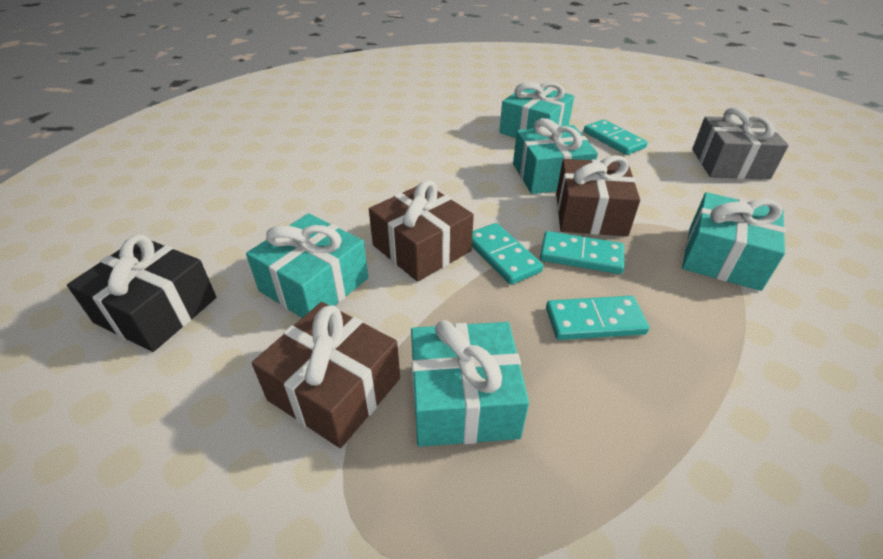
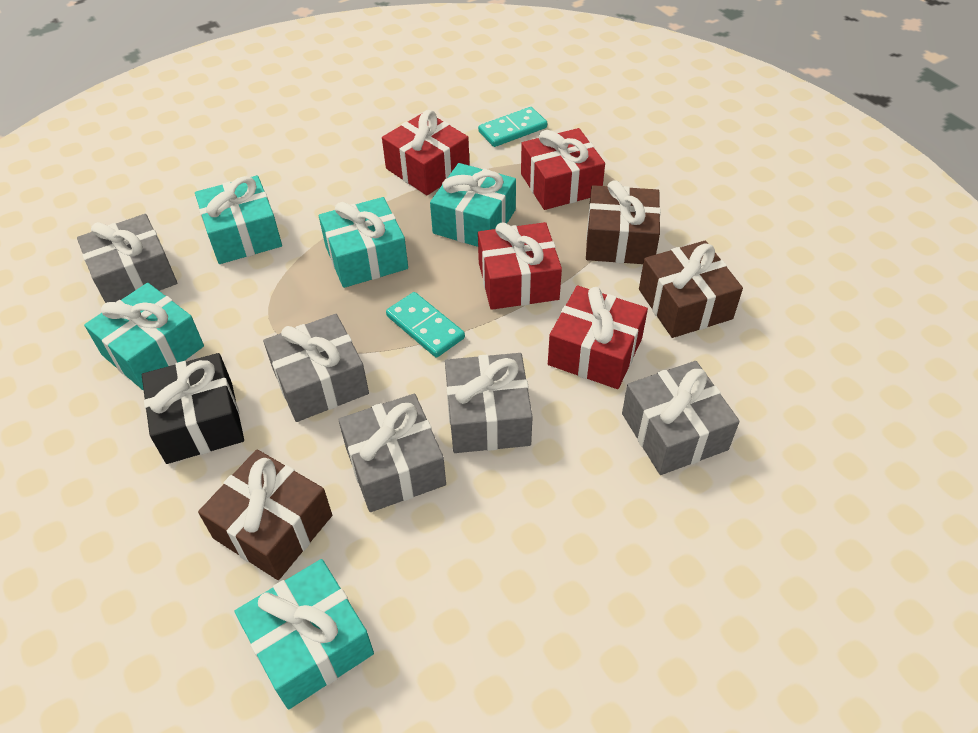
grey gift: 1 -> 5
red gift: 0 -> 4
turquoise domino: 4 -> 2

